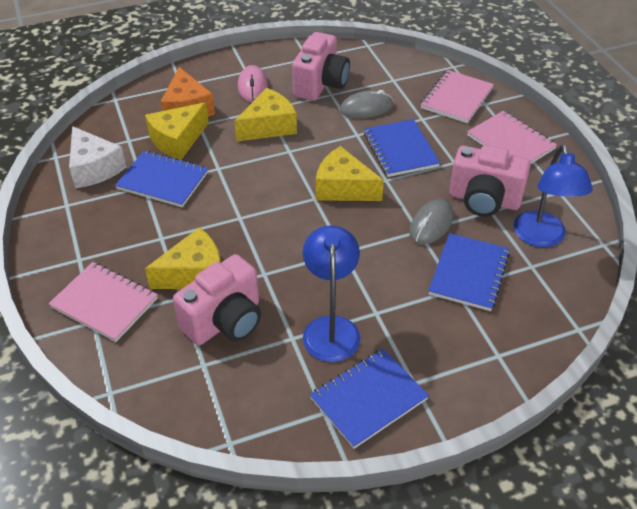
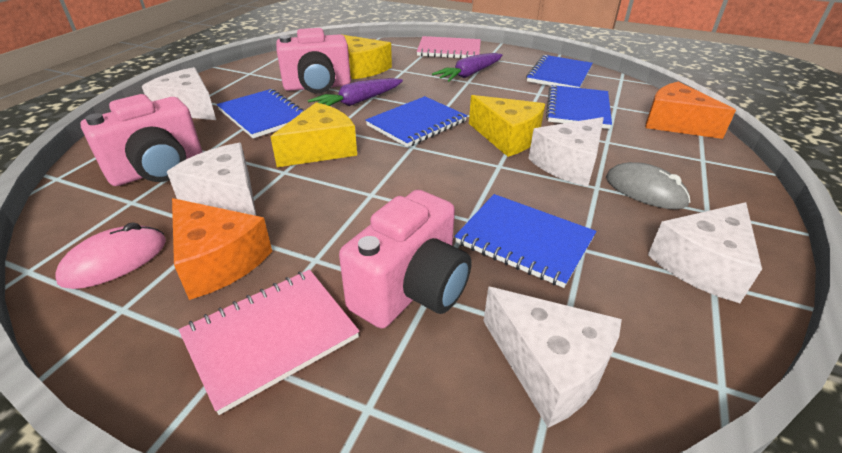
blue lamp: 2 -> 0
blue notebook: 4 -> 5
grey mouse: 2 -> 1
orange cheese: 1 -> 2
pink notebook: 3 -> 2
purple carrot: 0 -> 2
white cheese: 1 -> 5
yellow cheese: 4 -> 3

